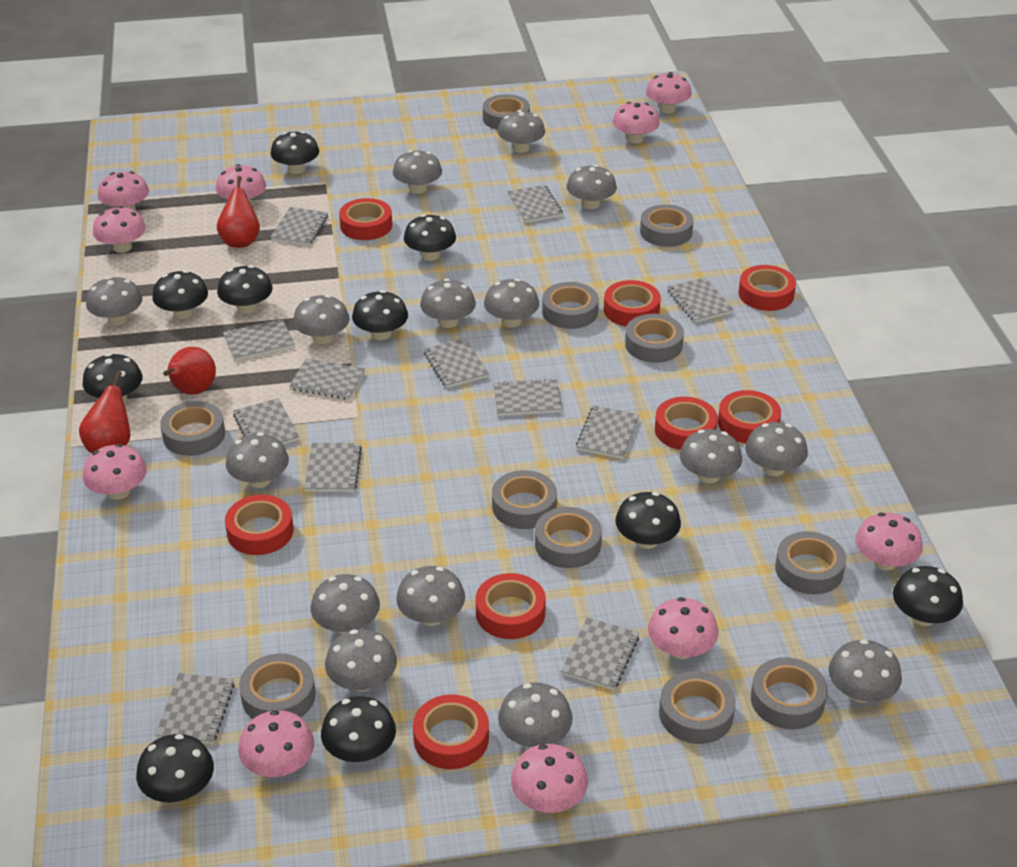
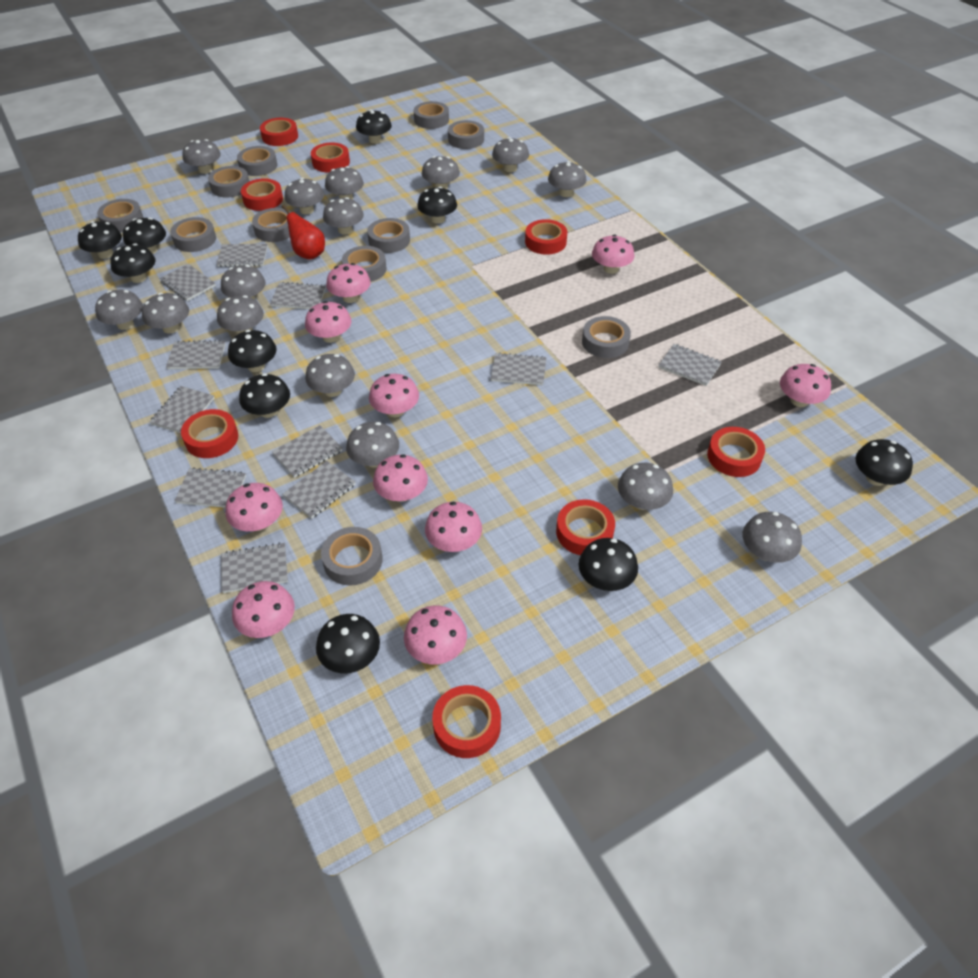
grey notebook: 12 -> 11
red pear: 3 -> 1

